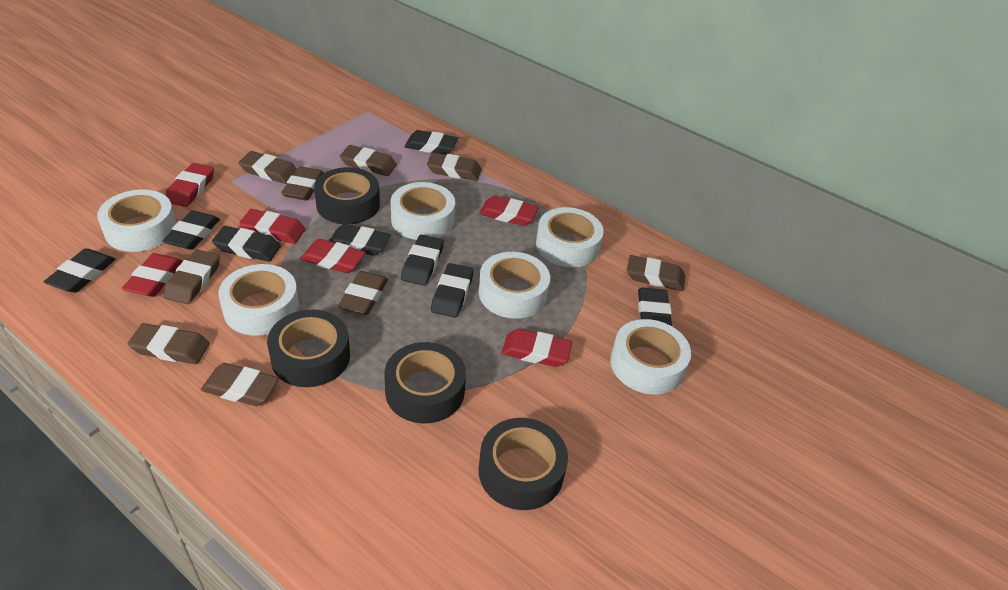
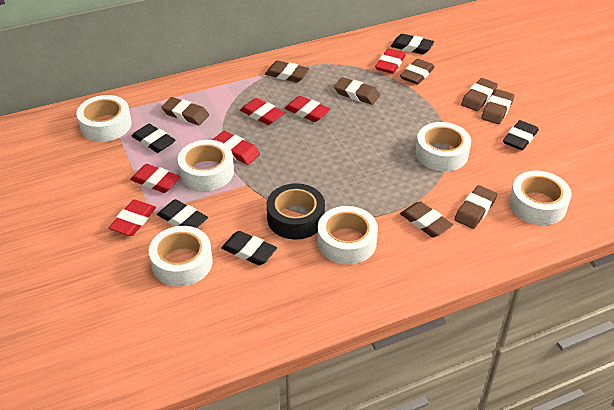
black eraser: 8 -> 5
black tape: 4 -> 1
brown eraser: 9 -> 8

